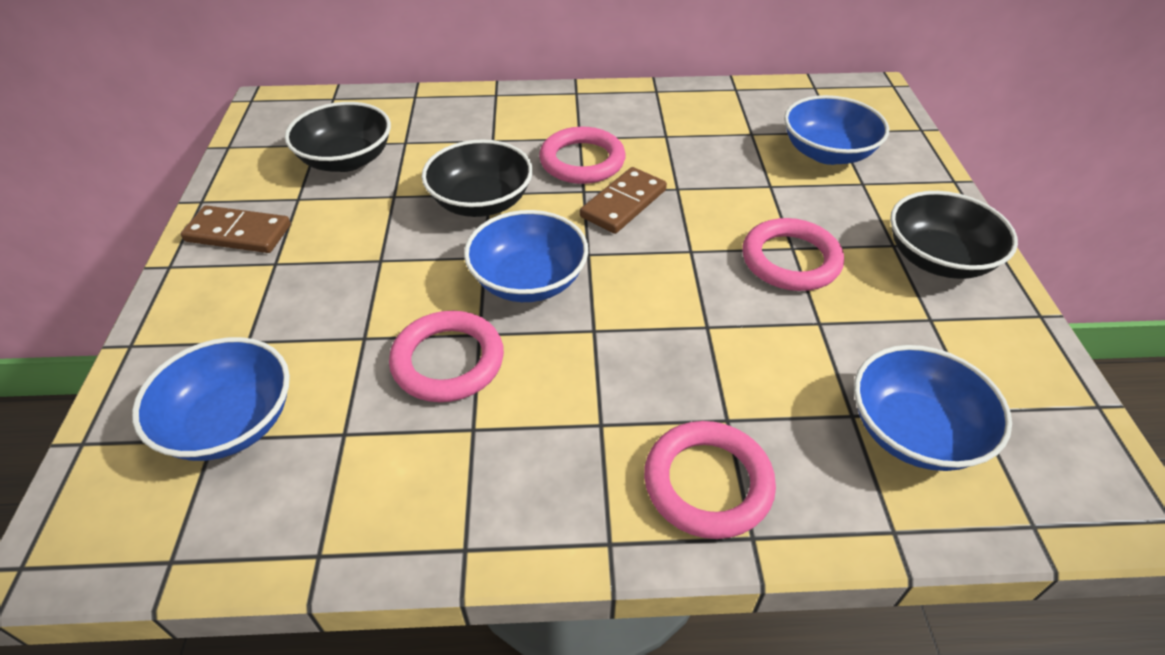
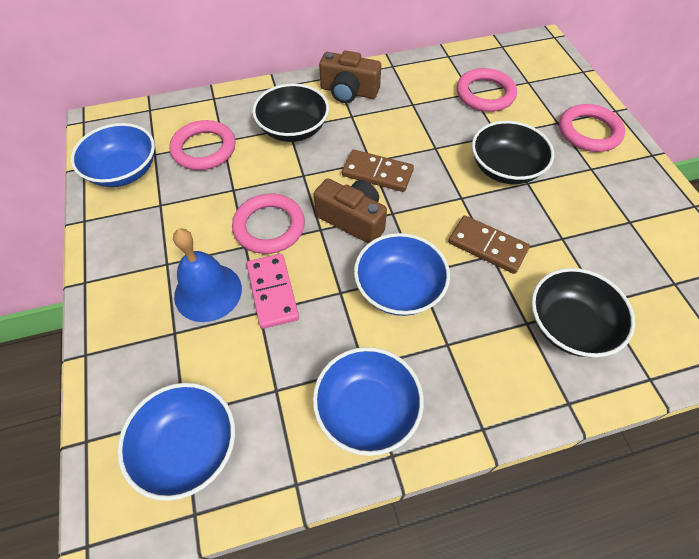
blue bell: 0 -> 1
brown camera: 0 -> 2
pink domino: 0 -> 1

